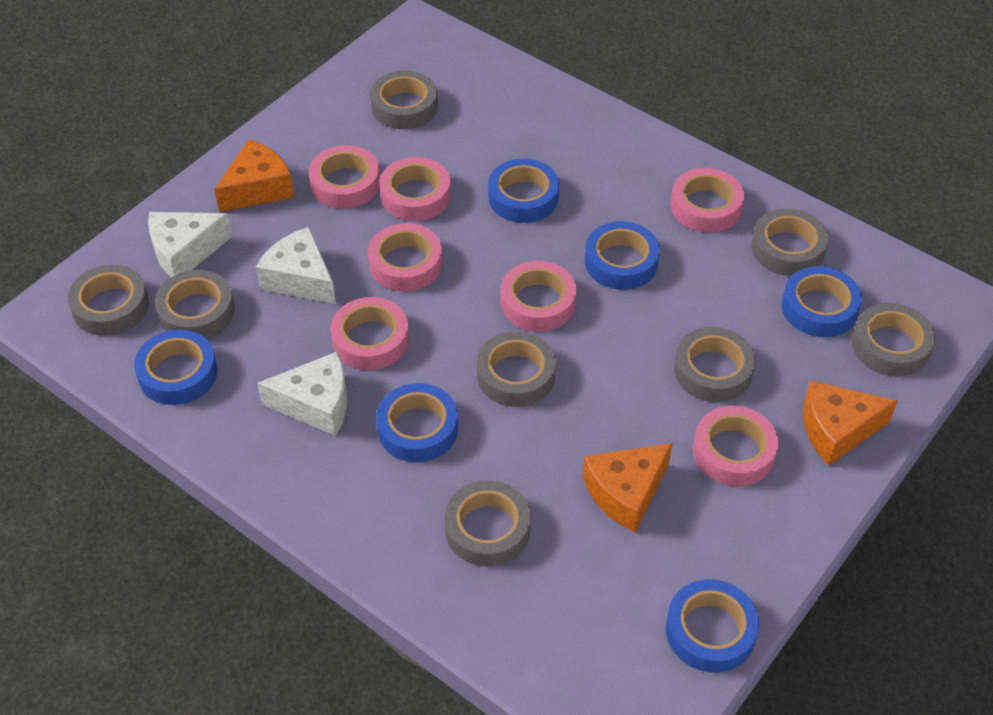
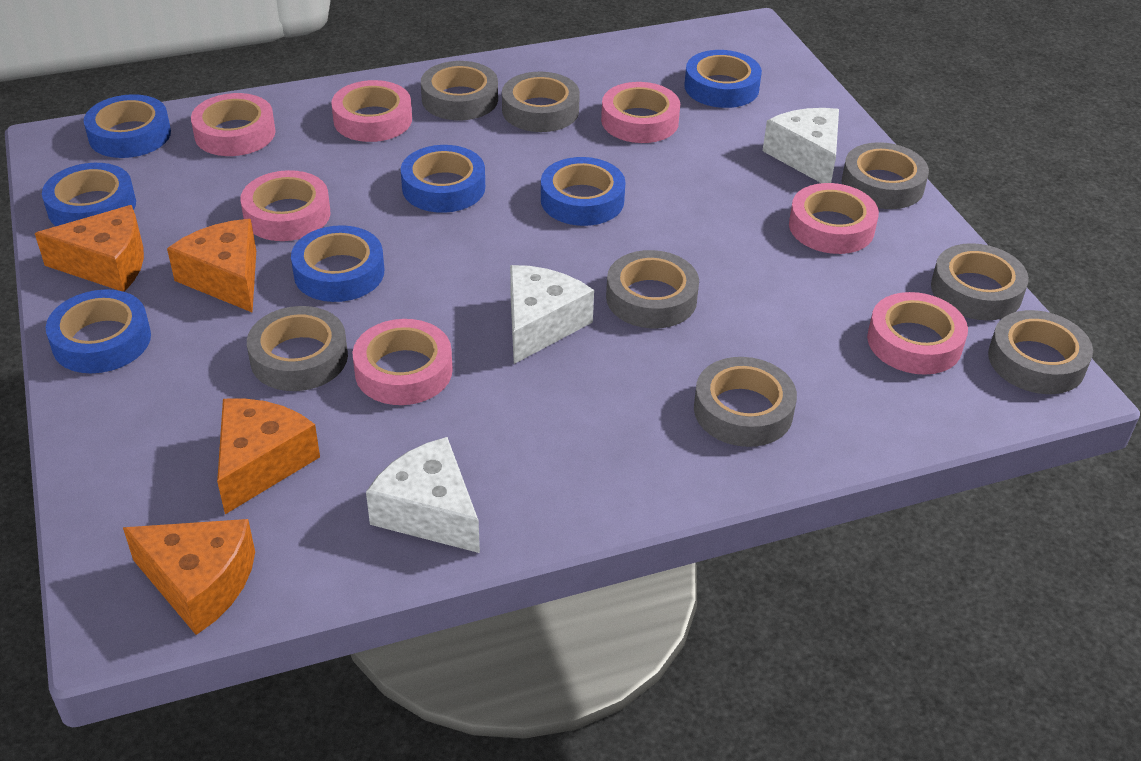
blue tape: 6 -> 7
orange cheese: 3 -> 4

